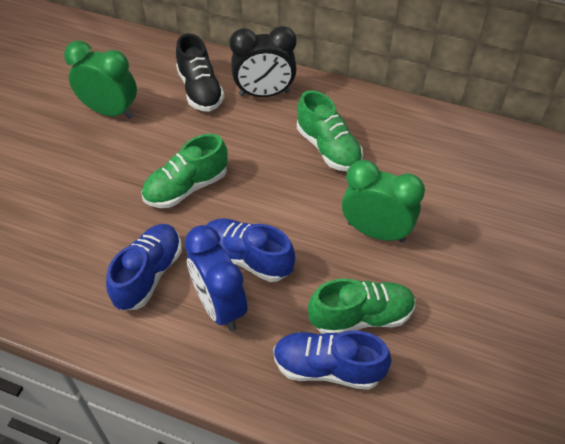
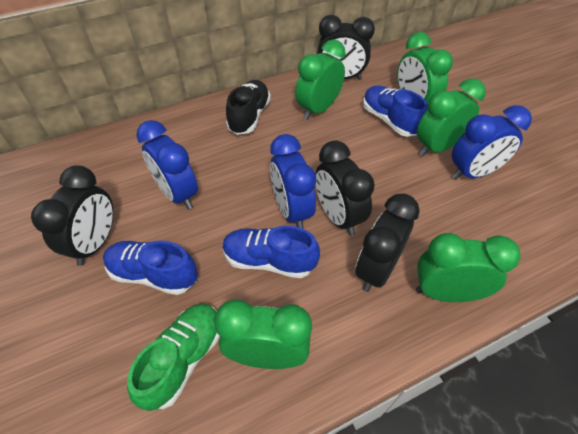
black clock: 1 -> 4
blue clock: 1 -> 3
green clock: 2 -> 5
green shoe: 3 -> 1

